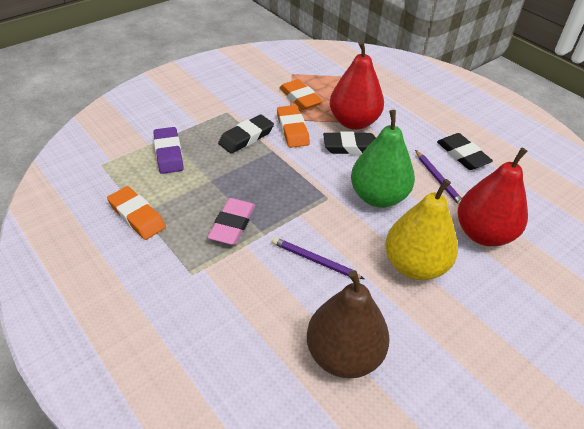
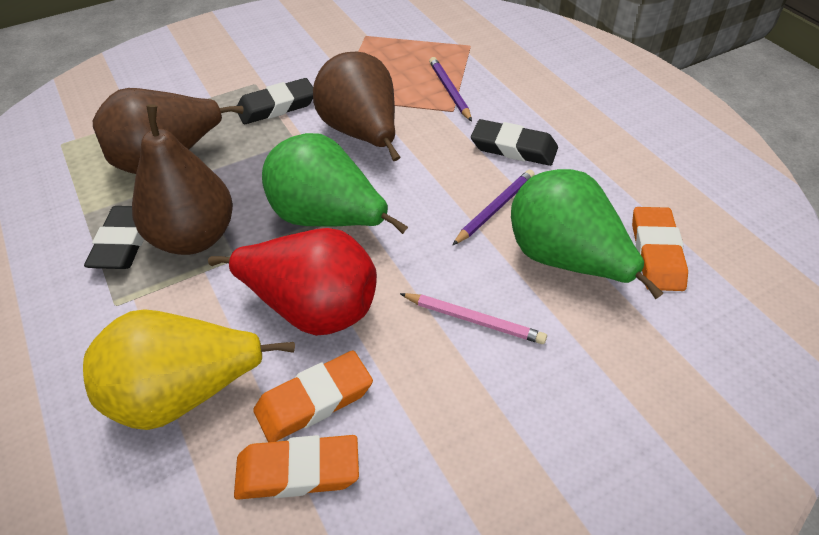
brown pear: 1 -> 3
green pear: 1 -> 2
pink eraser: 1 -> 0
pink pencil: 0 -> 1
purple eraser: 1 -> 0
red pear: 2 -> 1

